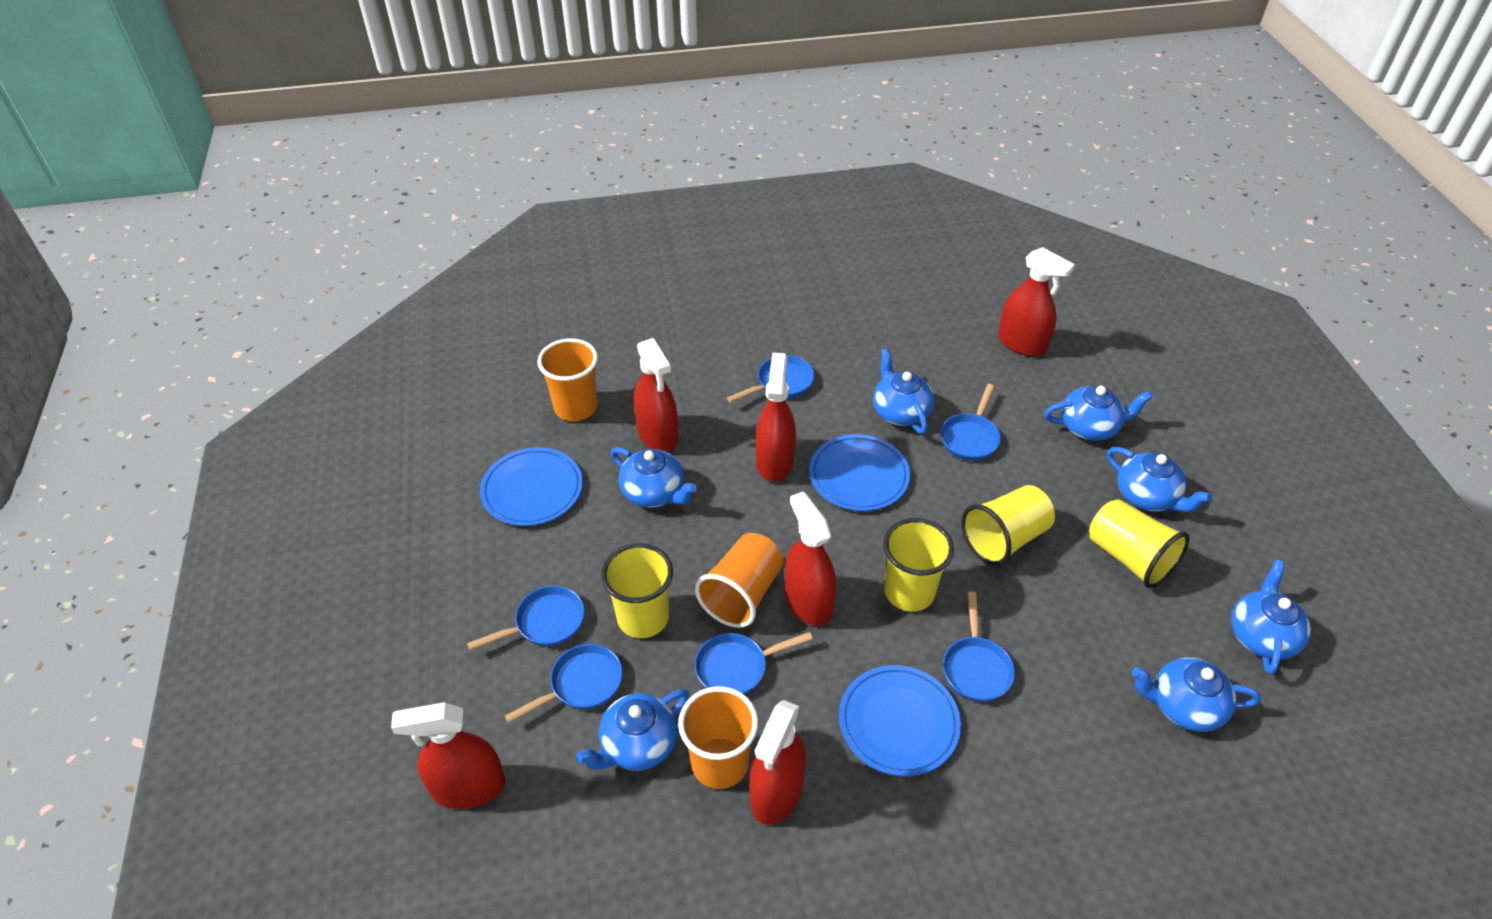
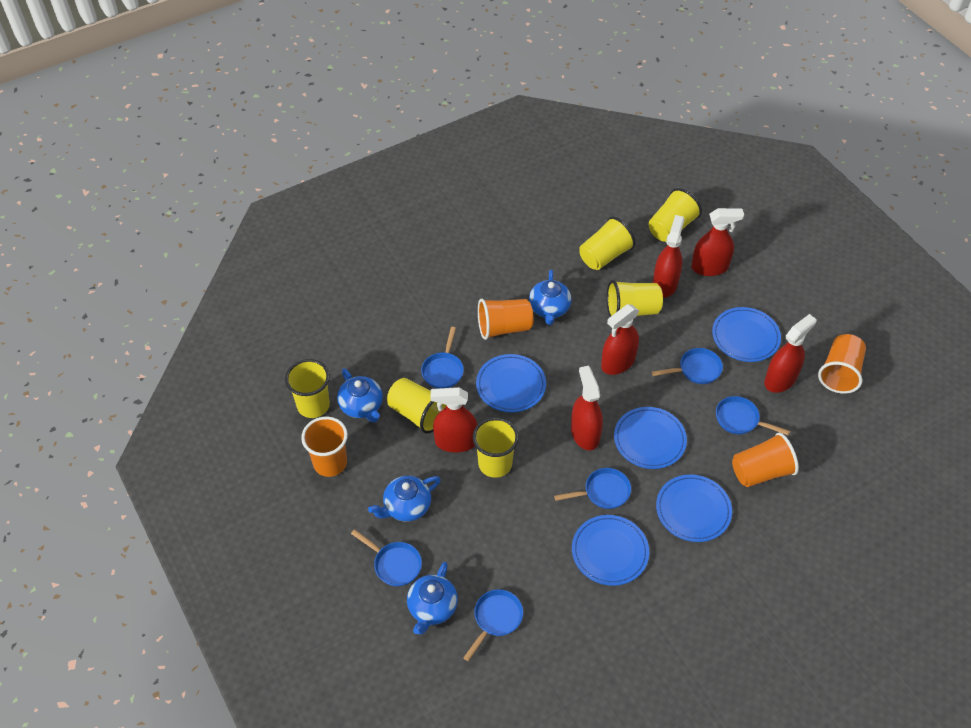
blue plate: 3 -> 5
blue teapot: 7 -> 4
orange cup: 3 -> 4
yellow cup: 4 -> 6

